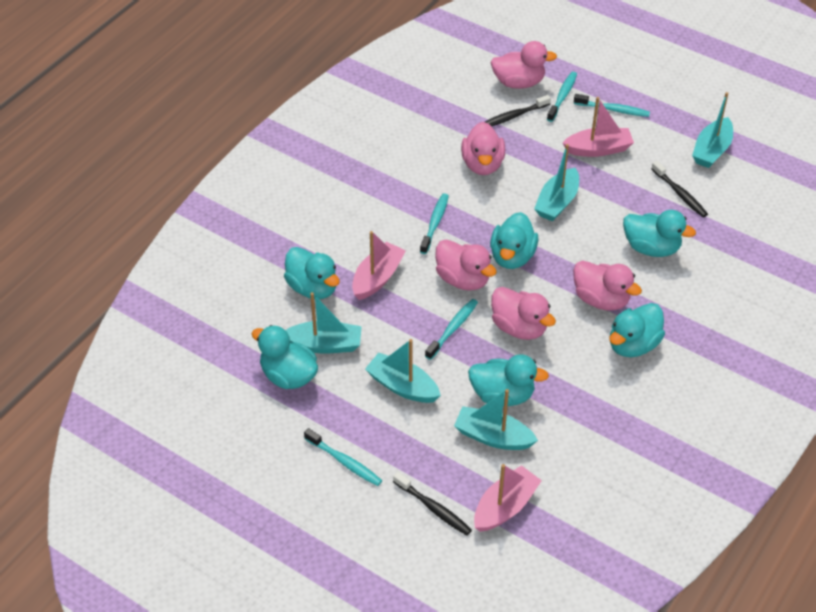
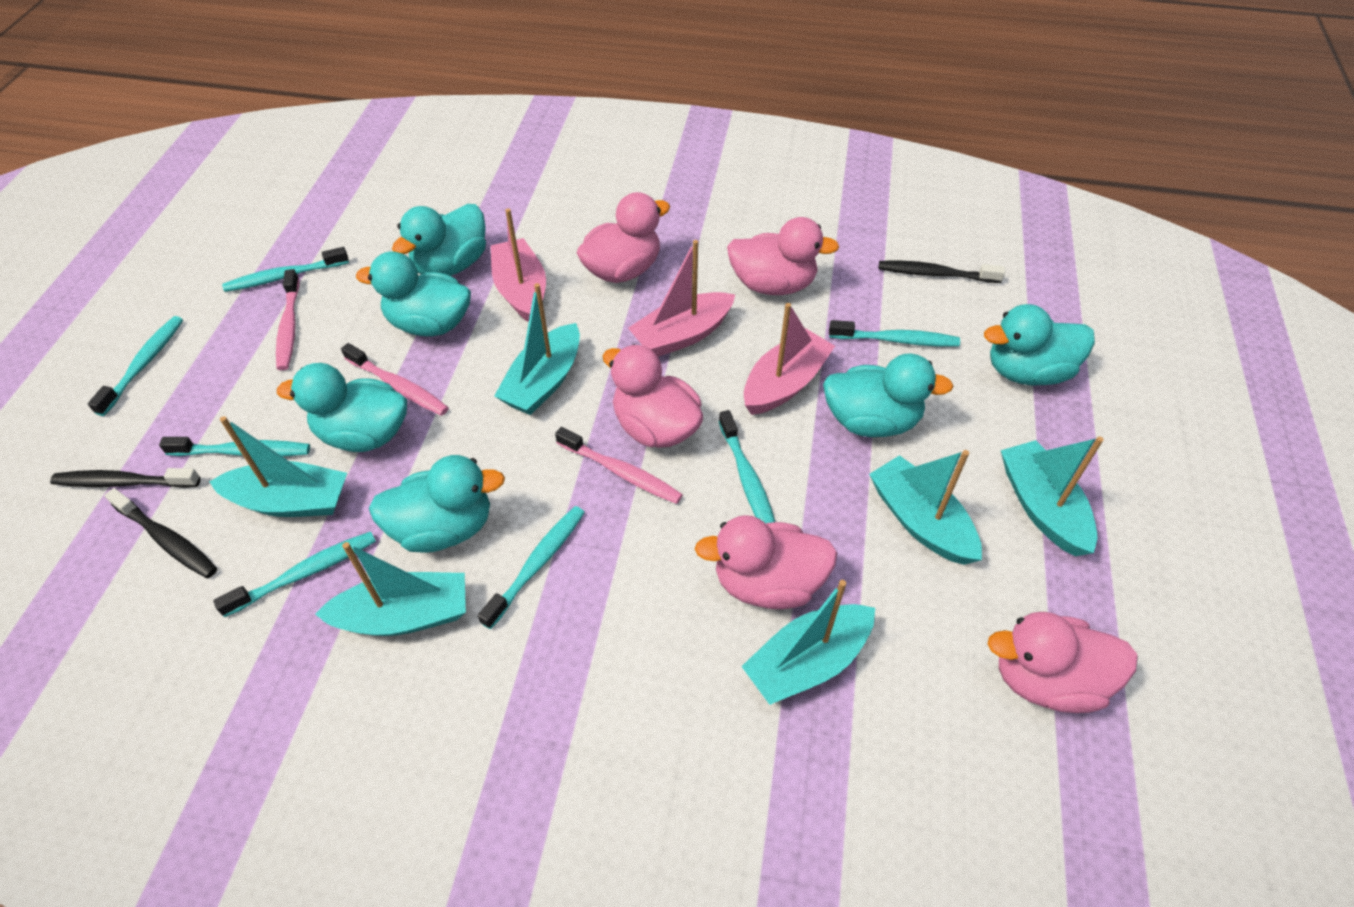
pink toothbrush: 0 -> 3
turquoise boat: 5 -> 6
turquoise toothbrush: 5 -> 7

